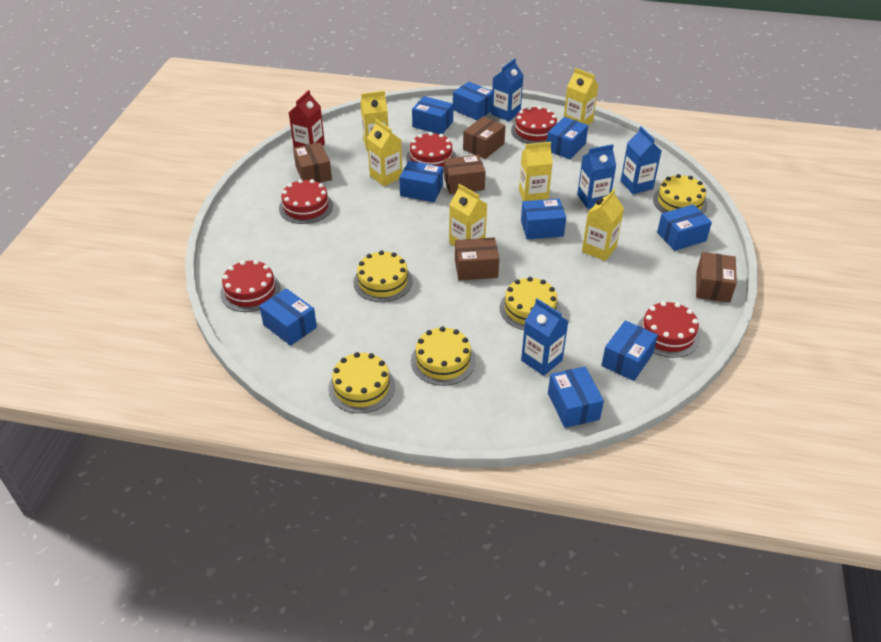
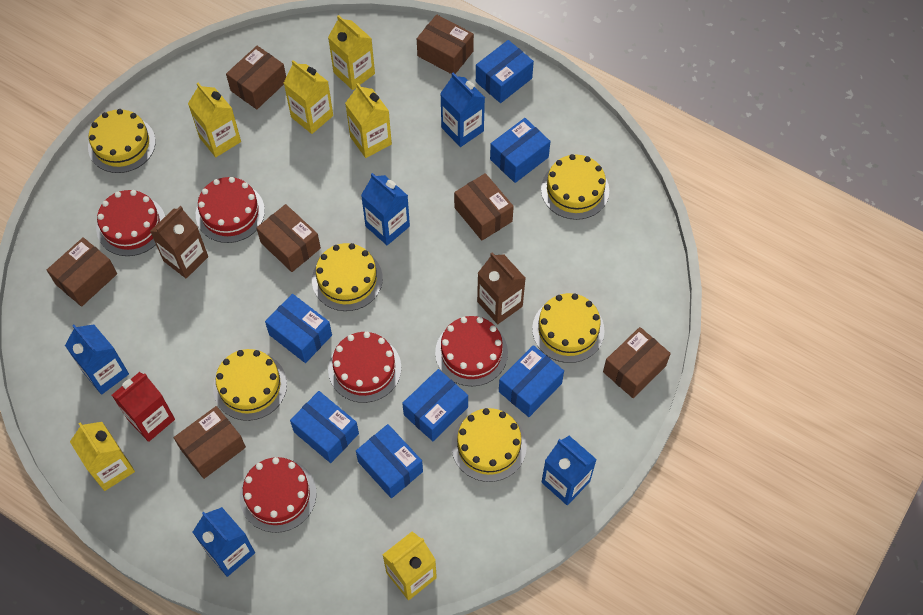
blue box: 9 -> 7
blue carton: 4 -> 5
brown box: 5 -> 7
brown carton: 0 -> 2
yellow cake: 5 -> 6

